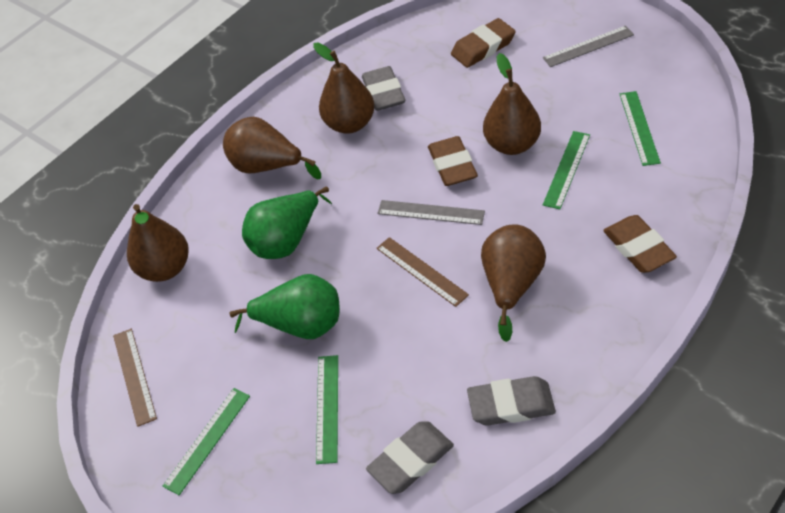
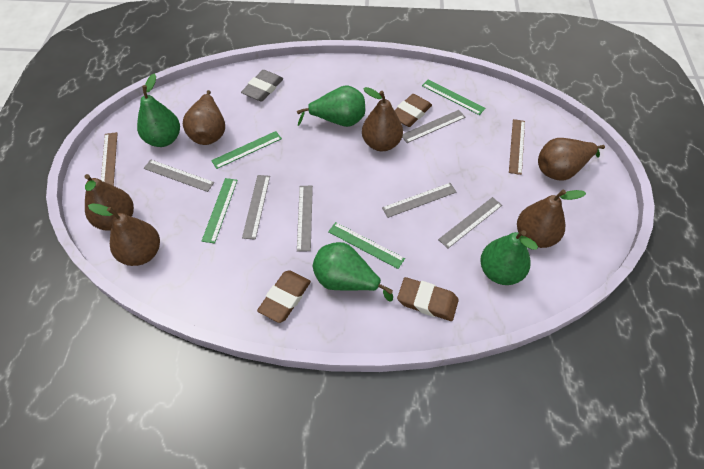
brown pear: 5 -> 6
green pear: 2 -> 4
grey eraser: 3 -> 1
grey ruler: 2 -> 6

